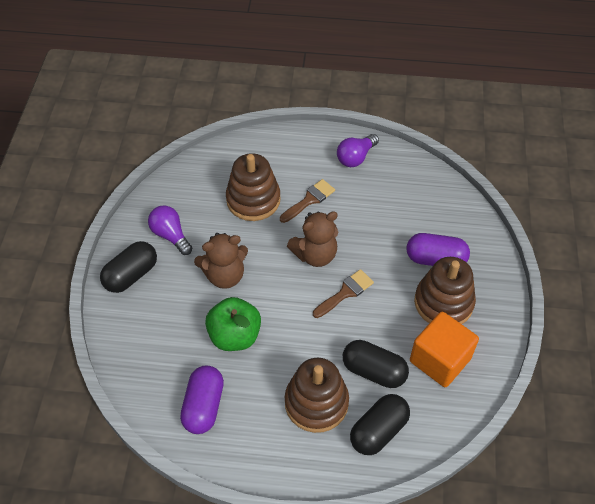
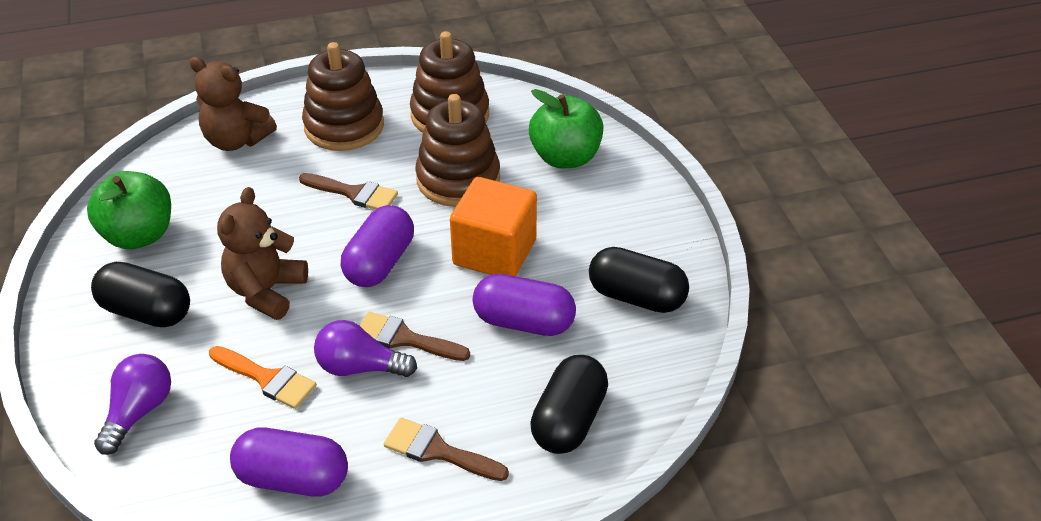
brown brush: 2 -> 3
green apple: 1 -> 2
orange brush: 0 -> 1
purple capsule: 2 -> 3

